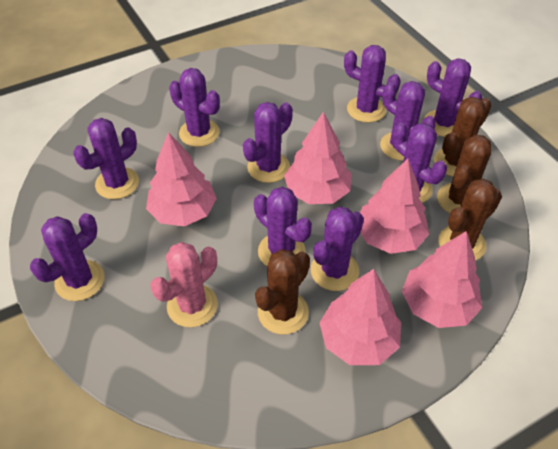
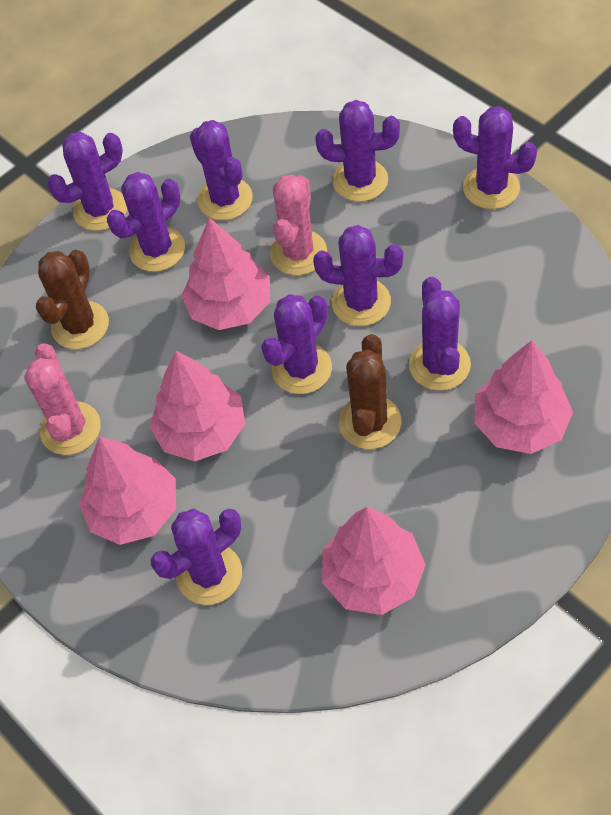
brown cactus: 4 -> 2
pink cactus: 1 -> 2
purple cactus: 10 -> 9

